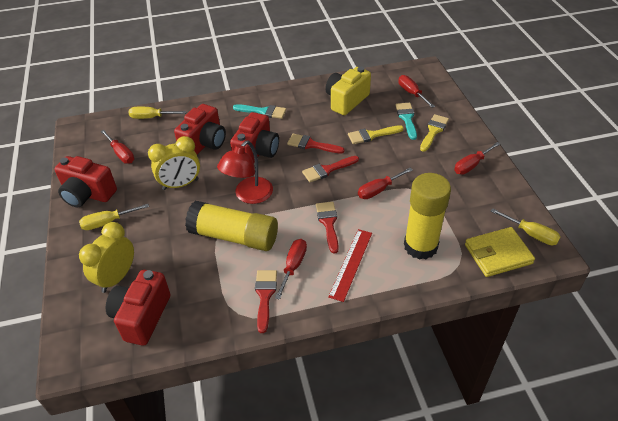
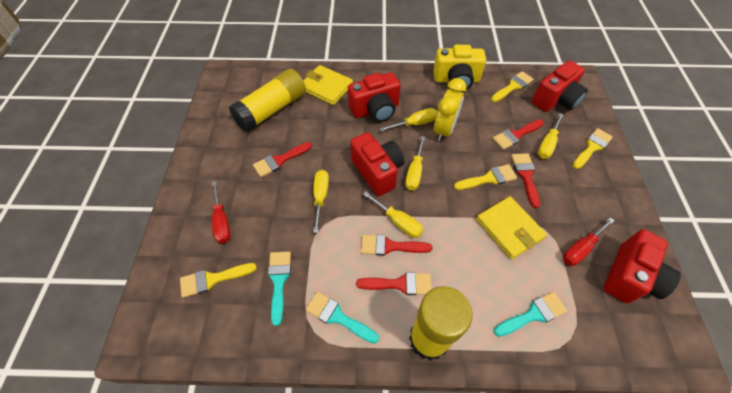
red brush: 4 -> 5
red lamp: 1 -> 0
red ruler: 1 -> 0
red screwdriver: 5 -> 2
turquoise brush: 2 -> 3
yellow brush: 2 -> 4
yellow clock: 2 -> 1
yellow screwdriver: 3 -> 5
yellow wallet: 1 -> 2

